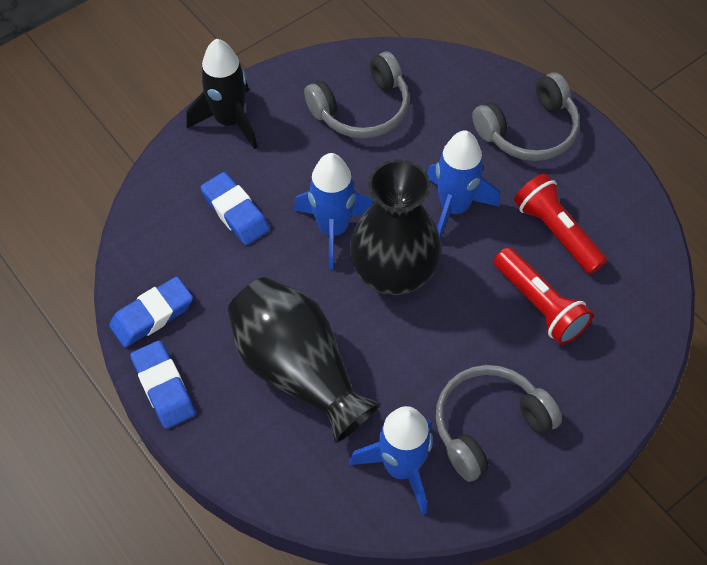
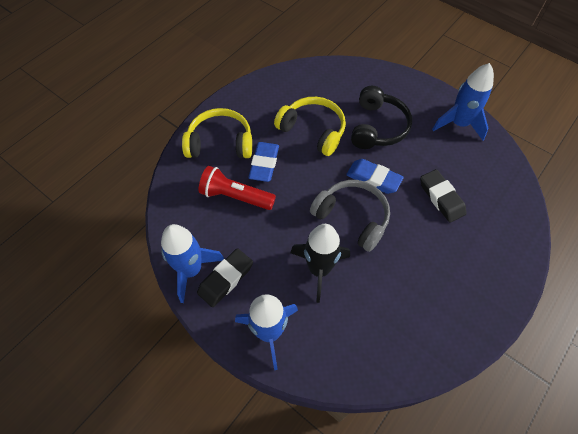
black eraser: 0 -> 2
black headphones: 0 -> 1
black vase: 2 -> 0
blue eraser: 3 -> 2
grey headphones: 3 -> 1
red flashlight: 2 -> 1
yellow headphones: 0 -> 2

